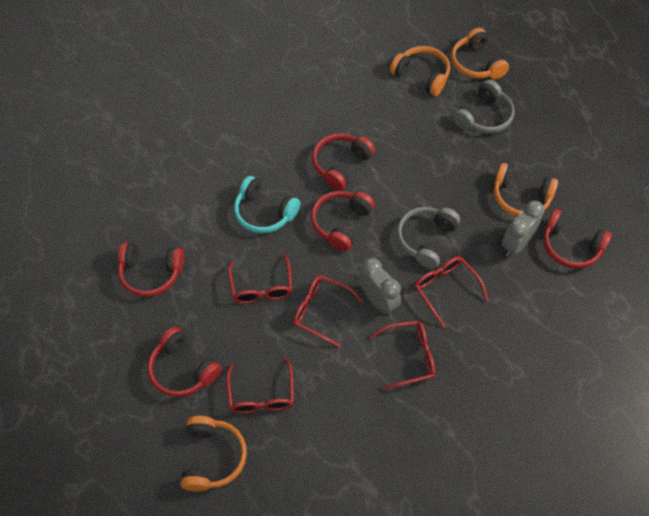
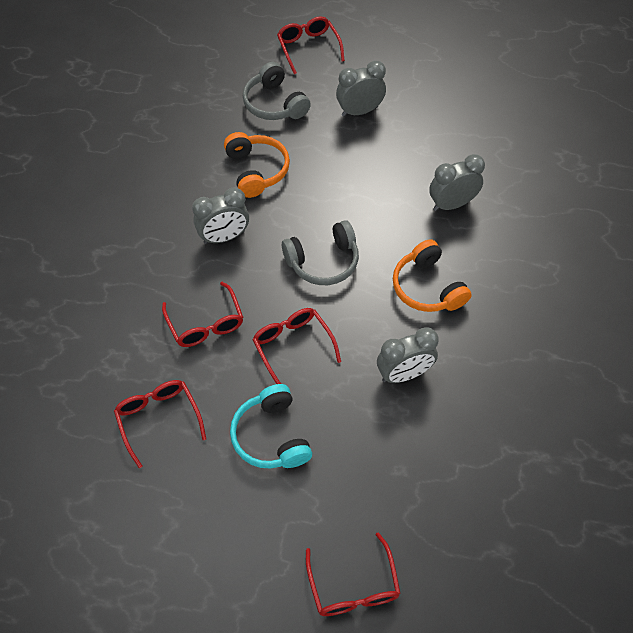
grey clock: 2 -> 4
orange headphones: 4 -> 2
red headphones: 5 -> 0

